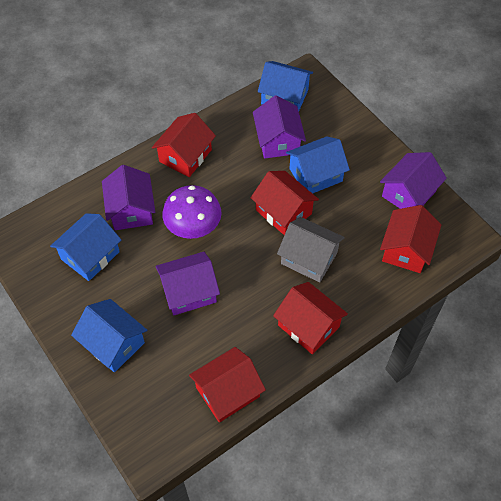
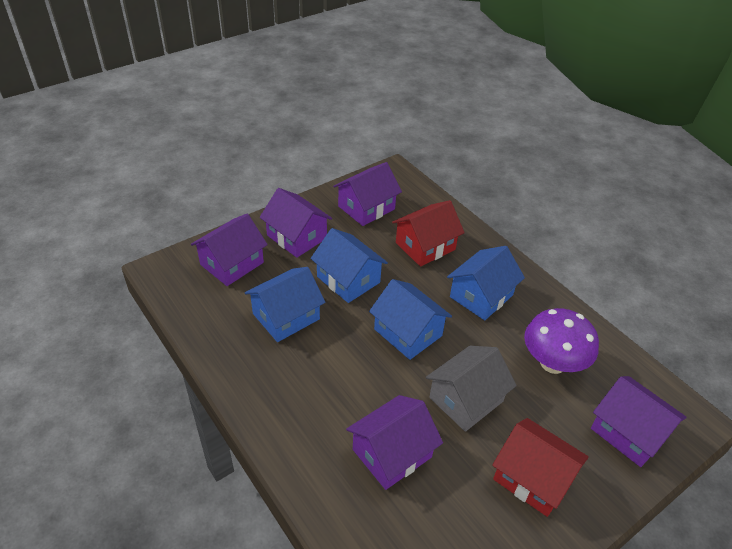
purple house: 4 -> 5
red house: 5 -> 2

